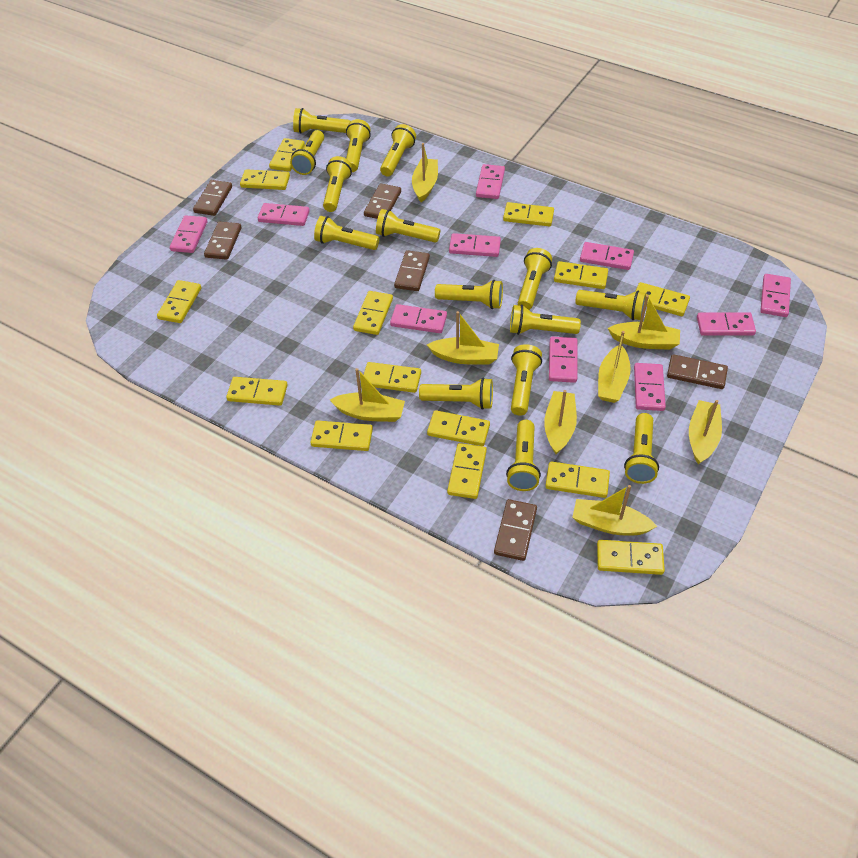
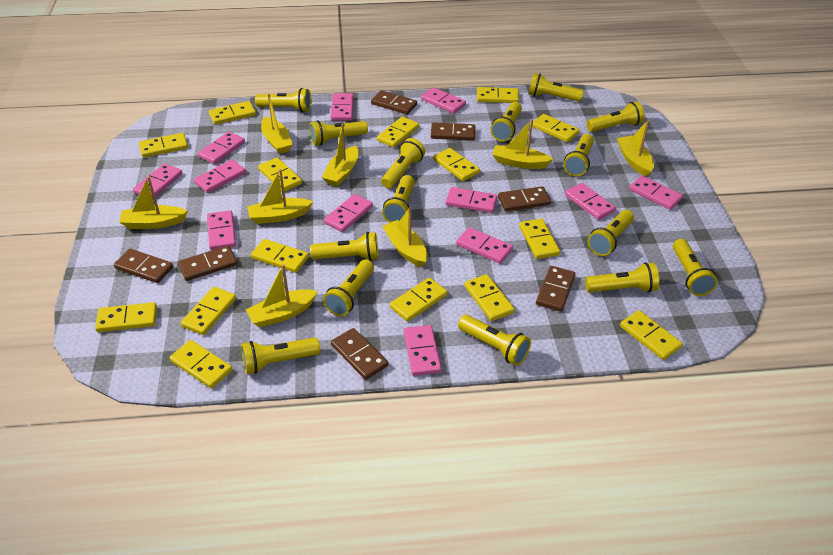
brown domino: 6 -> 7
pink domino: 10 -> 12
yellow domino: 14 -> 15

